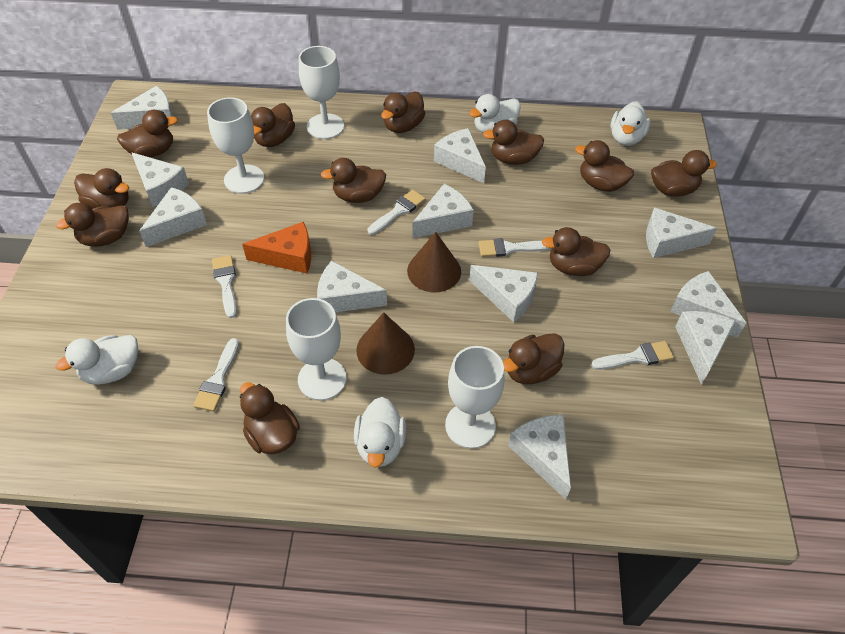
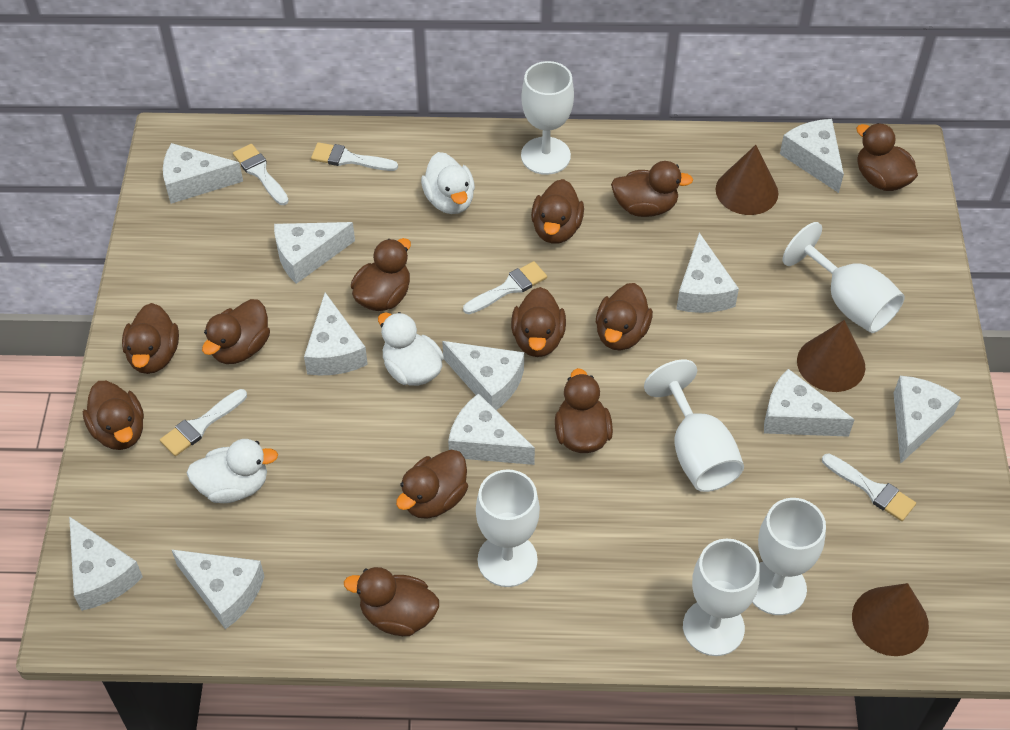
brown cone: 2 -> 3
orange cheese: 1 -> 0
white duck: 4 -> 3
white goblet: 4 -> 6

